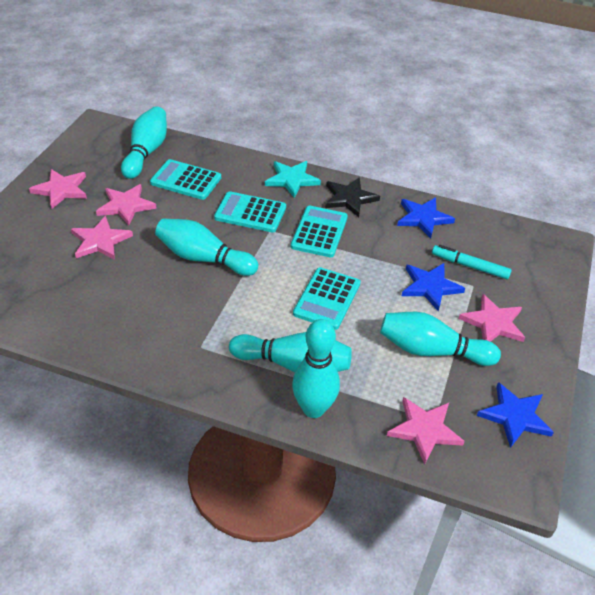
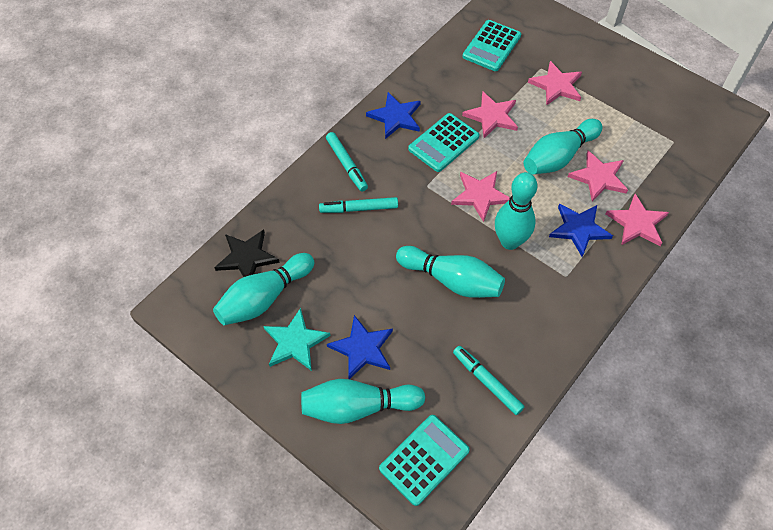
turquoise calculator: 4 -> 3
turquoise marker: 1 -> 3

